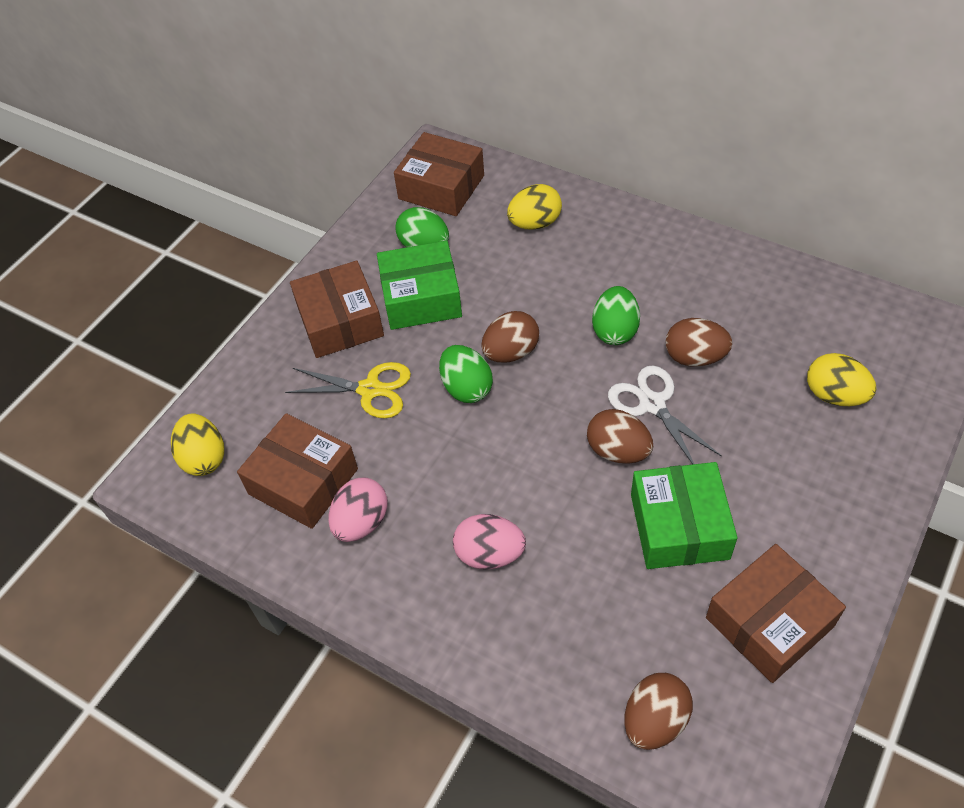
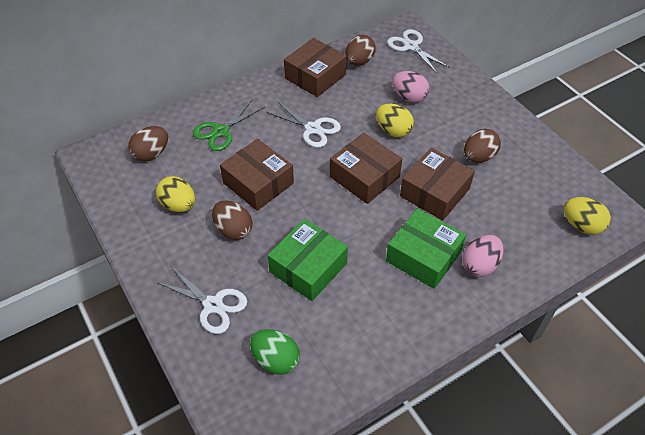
green egg: 3 -> 1
green scissors: 0 -> 1
white scissors: 1 -> 3
yellow scissors: 1 -> 0

